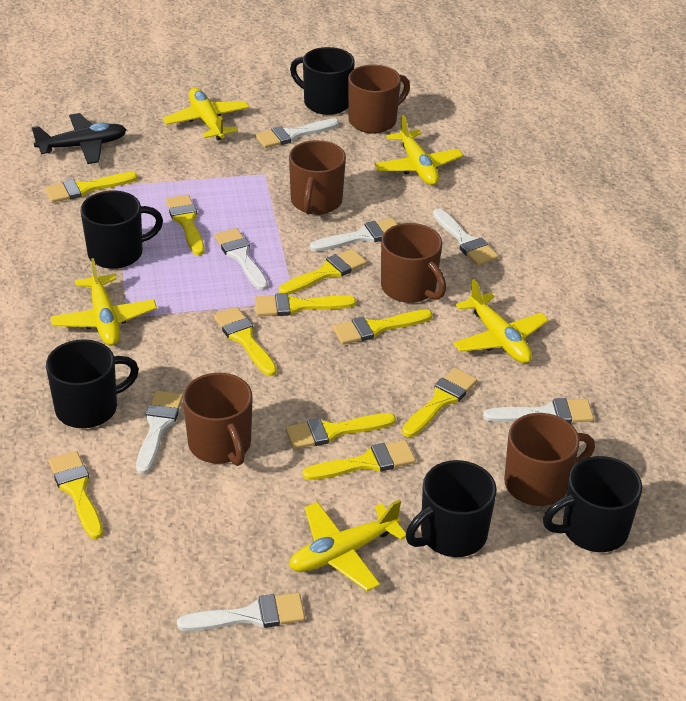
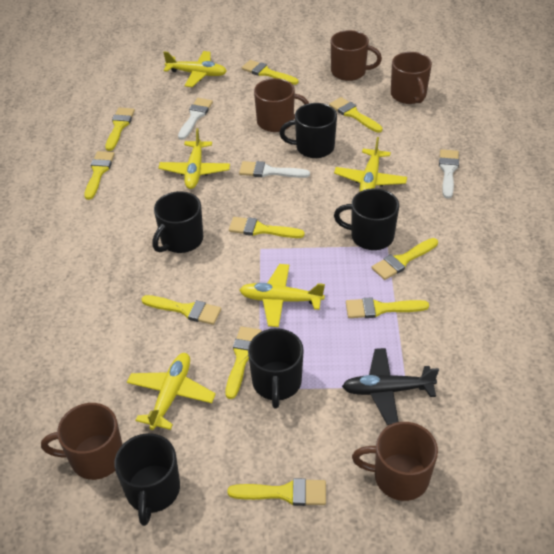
white brush: 7 -> 3

